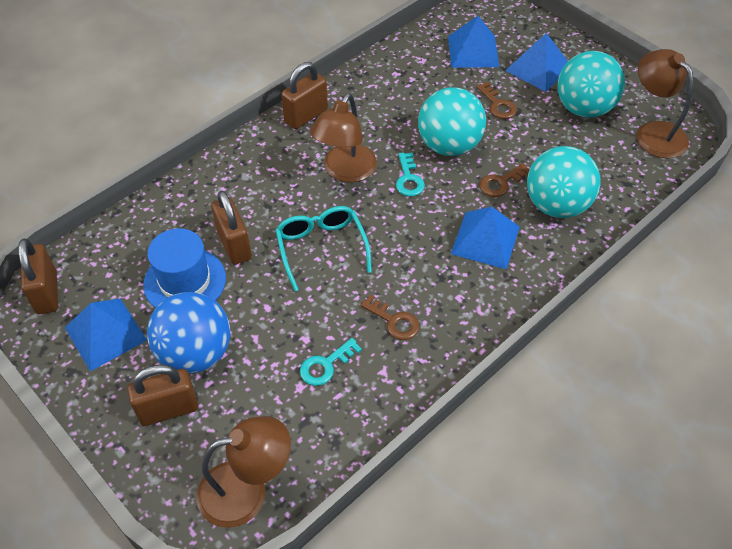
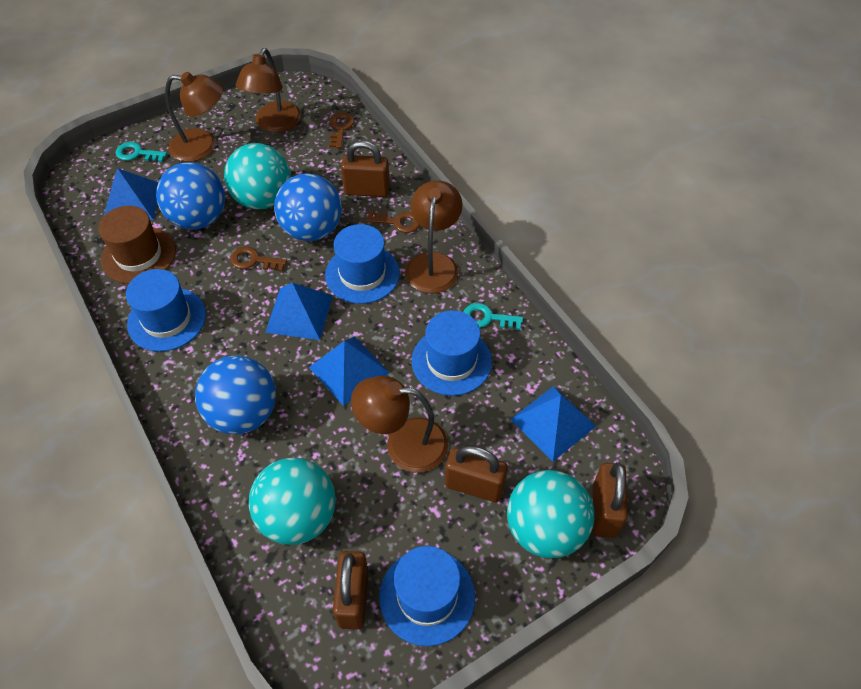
blue ball: 1 -> 3
blue hat: 1 -> 4
brown hat: 0 -> 1
brown lamp: 3 -> 4
turquoise glasses: 1 -> 0

